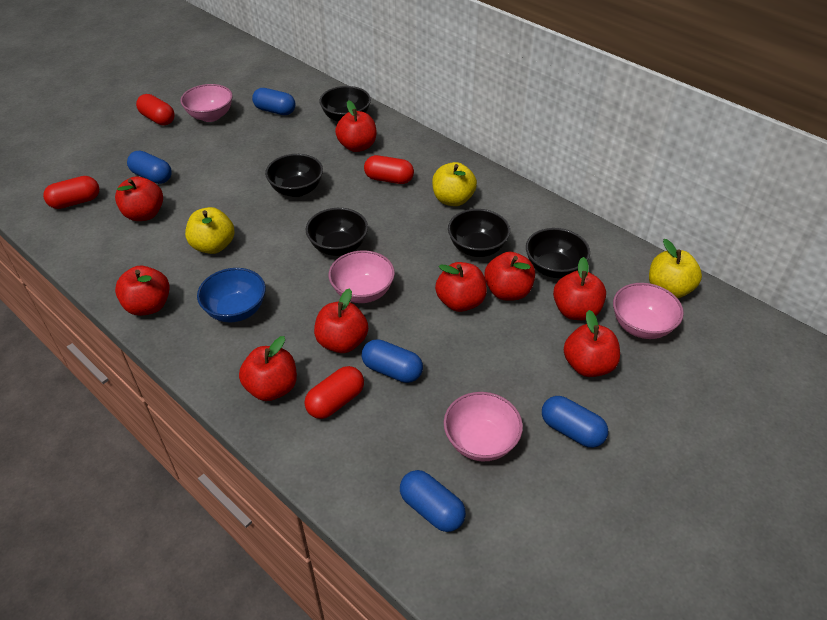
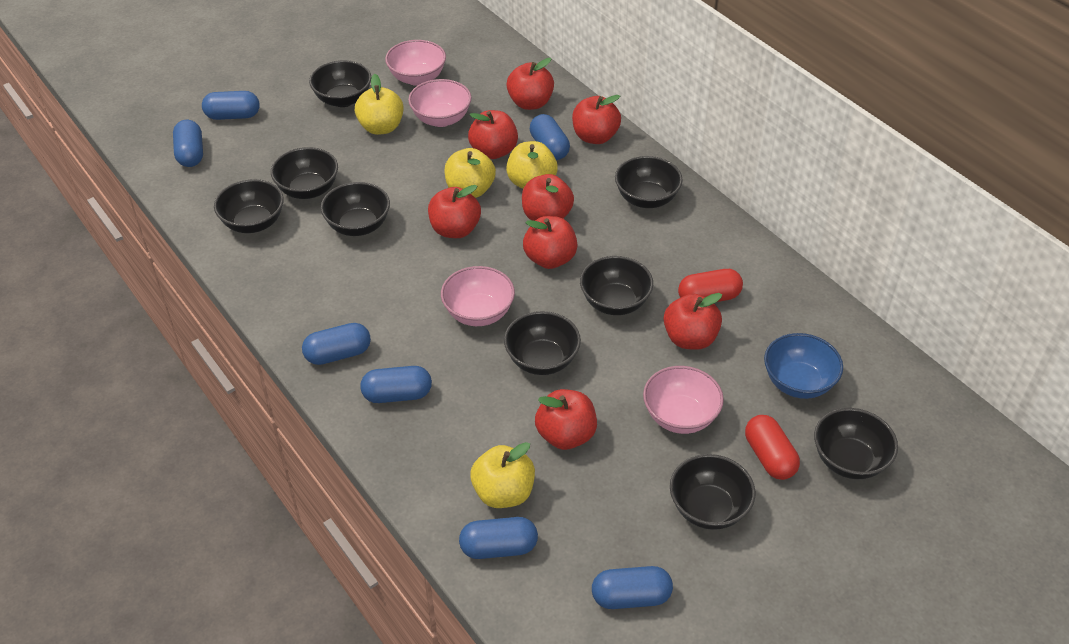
black bowl: 5 -> 9
blue capsule: 5 -> 7
red apple: 9 -> 8
red capsule: 4 -> 2
yellow apple: 3 -> 4

